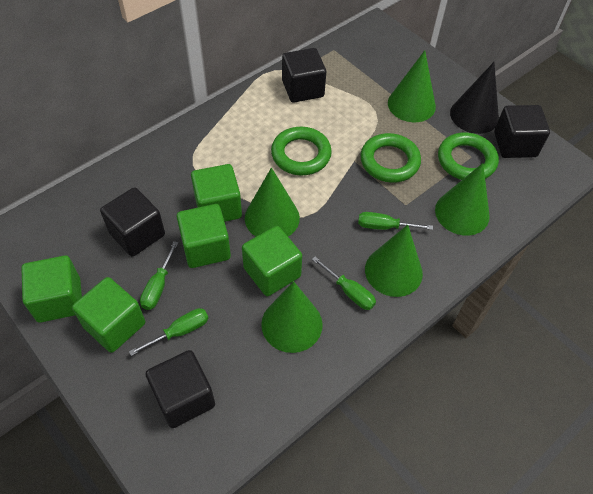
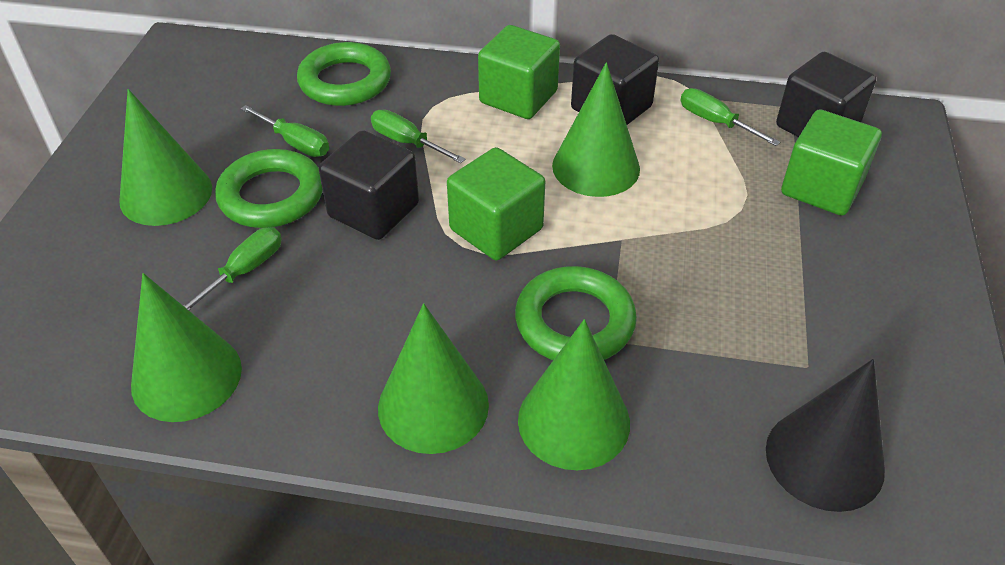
black cube: 4 -> 3
green cube: 5 -> 3

